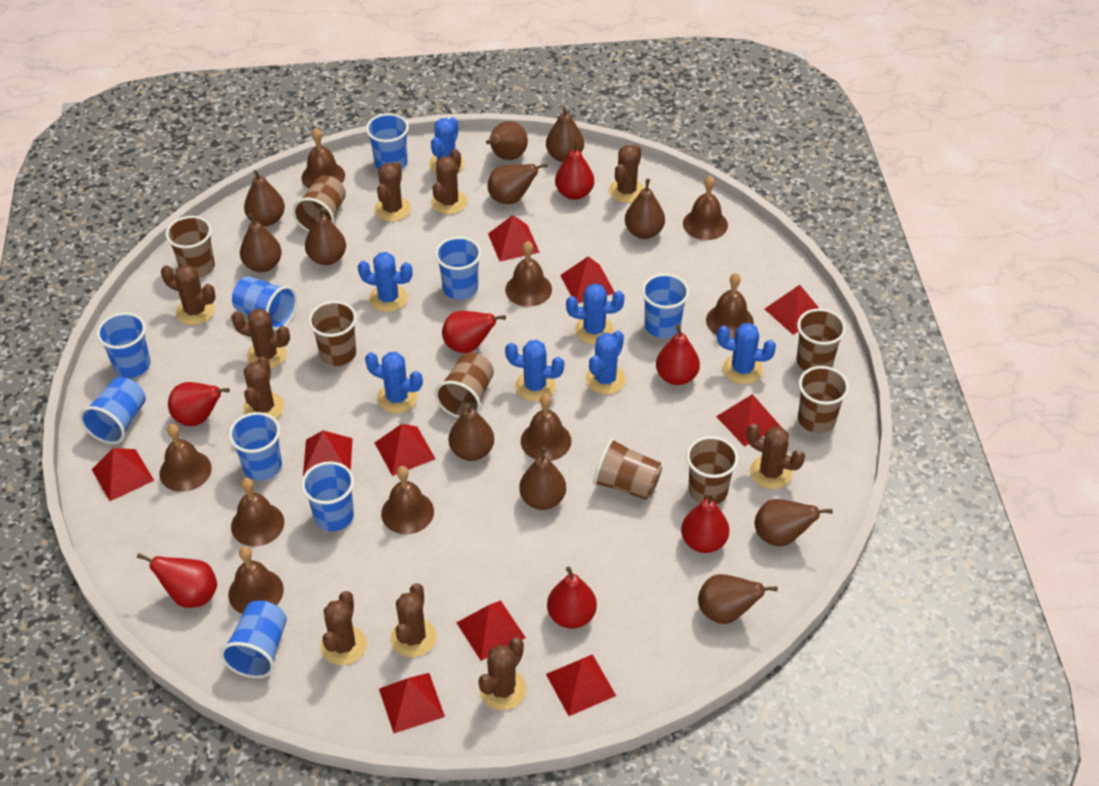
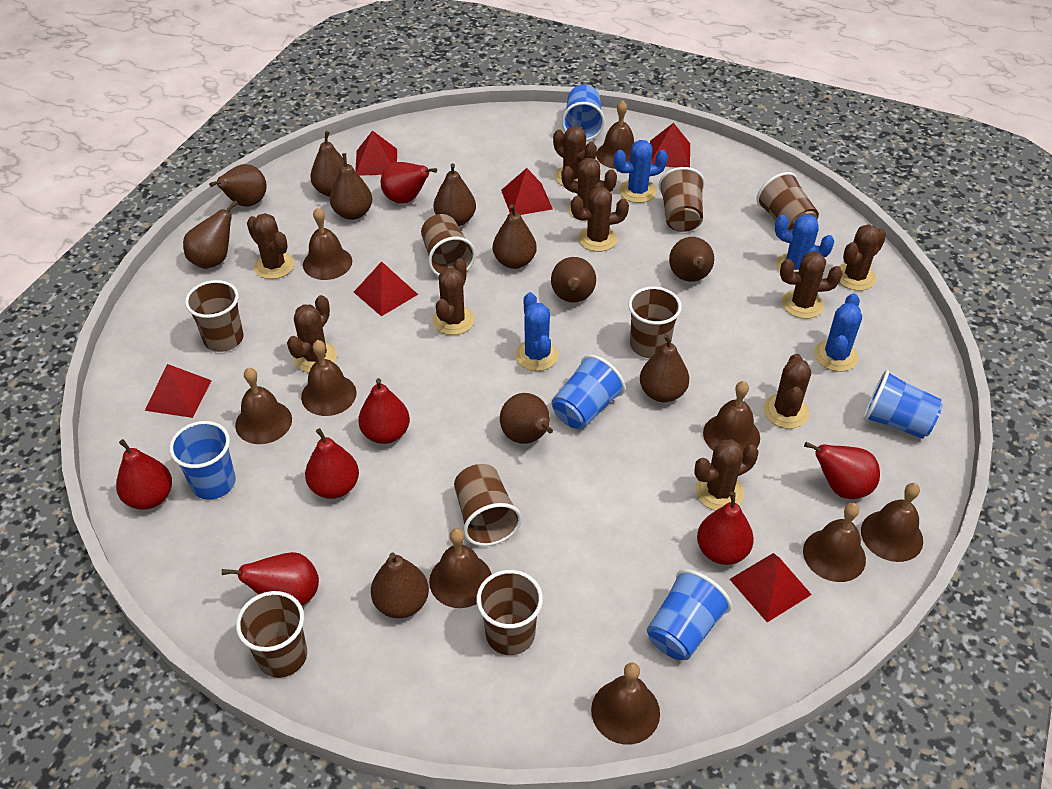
blue cactus: 7 -> 4
blue cup: 9 -> 5
red pyramid: 10 -> 6

